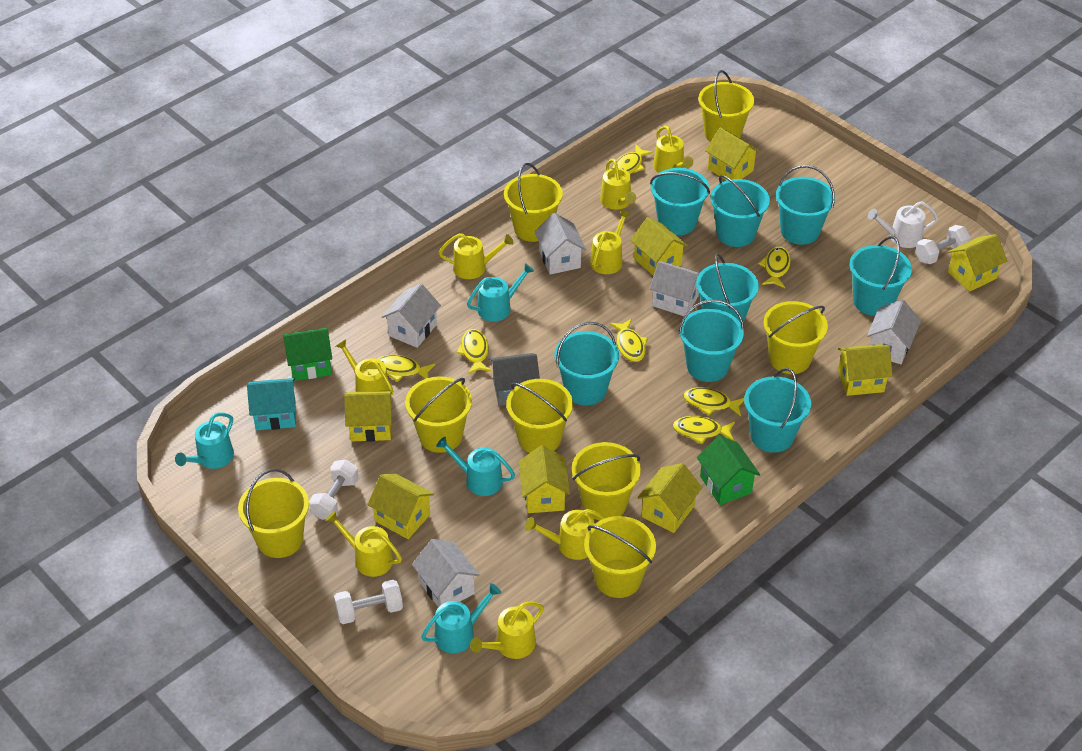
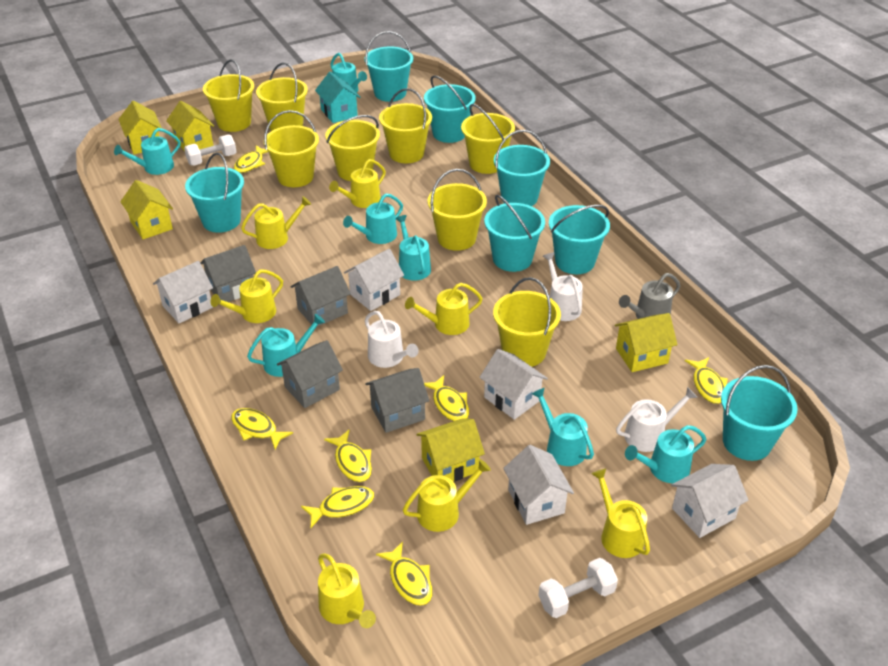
green house: 2 -> 0
grey house: 1 -> 4
grey watering can: 0 -> 1
turquoise bucket: 8 -> 7
turquoise watering can: 4 -> 7
white dumbbell: 3 -> 2
white watering can: 1 -> 3
yellow house: 8 -> 5
yellow watering can: 8 -> 7

